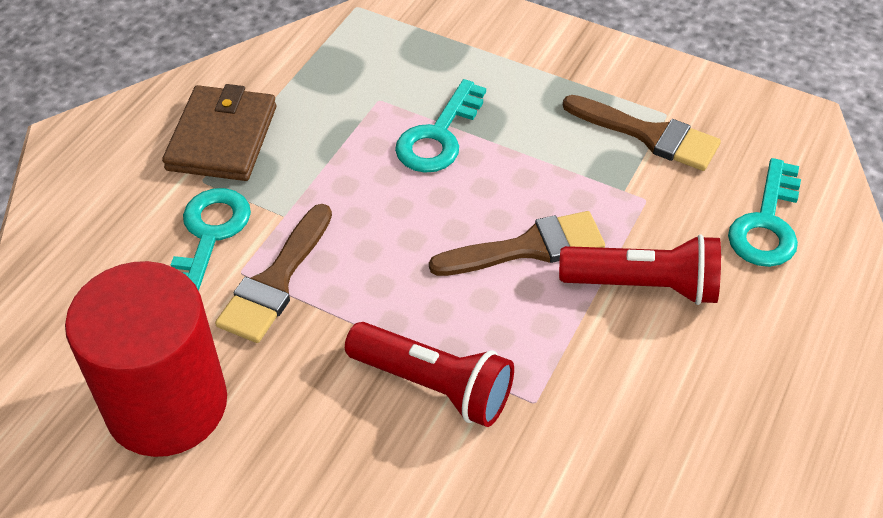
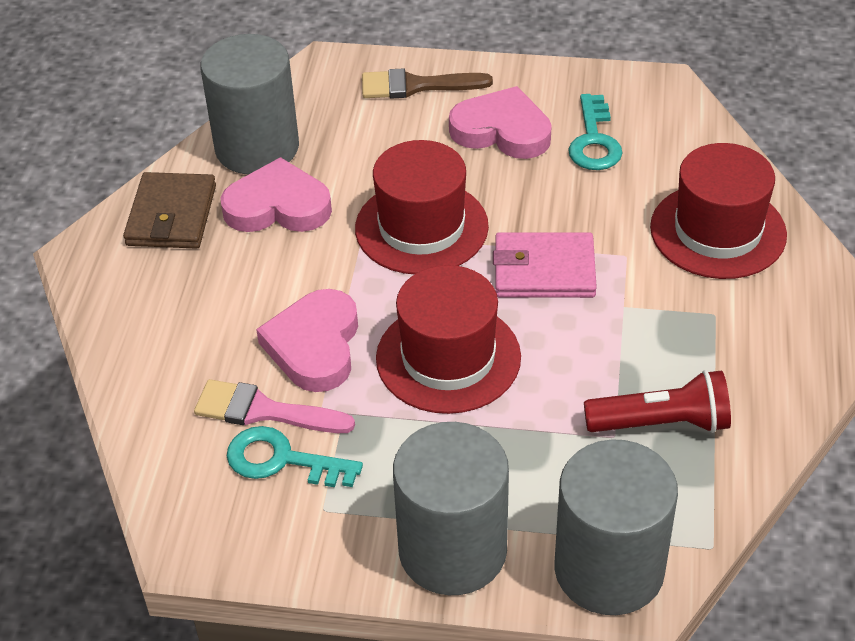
brown brush: 3 -> 1
grey cylinder: 0 -> 3
pink brush: 0 -> 1
pink heart: 0 -> 3
pink wallet: 0 -> 1
red cylinder: 1 -> 0
red flashlight: 2 -> 1
red hat: 0 -> 3
turquoise key: 3 -> 2

